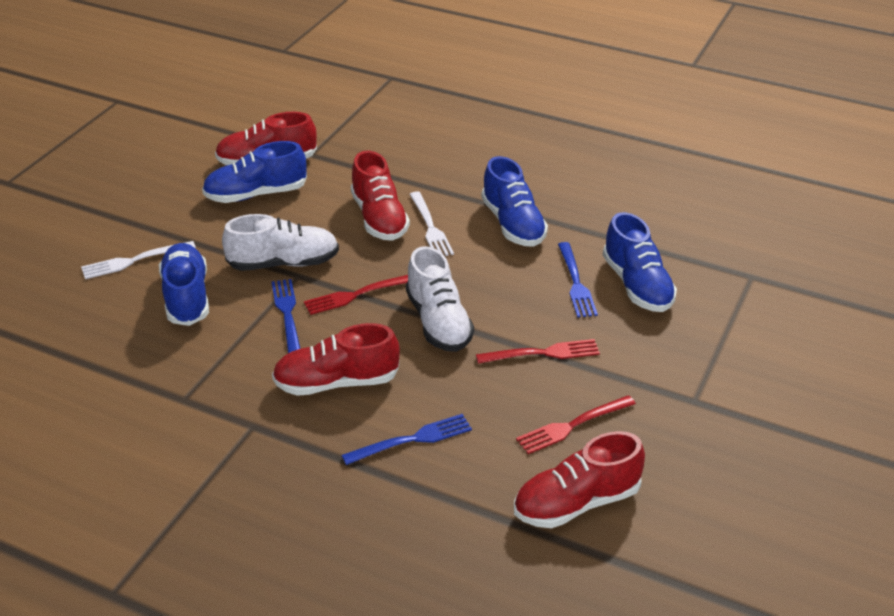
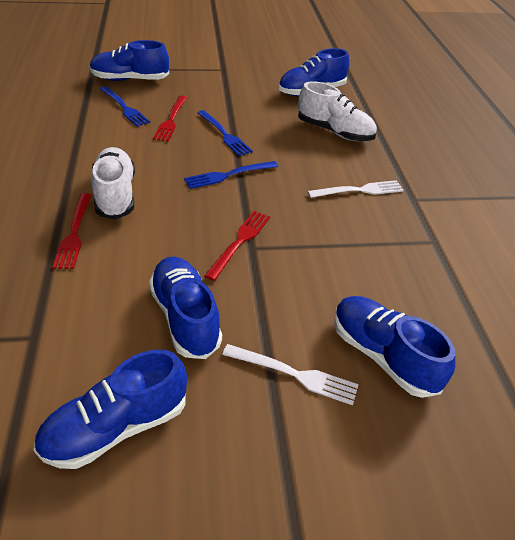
blue shoe: 4 -> 5
red shoe: 4 -> 0

